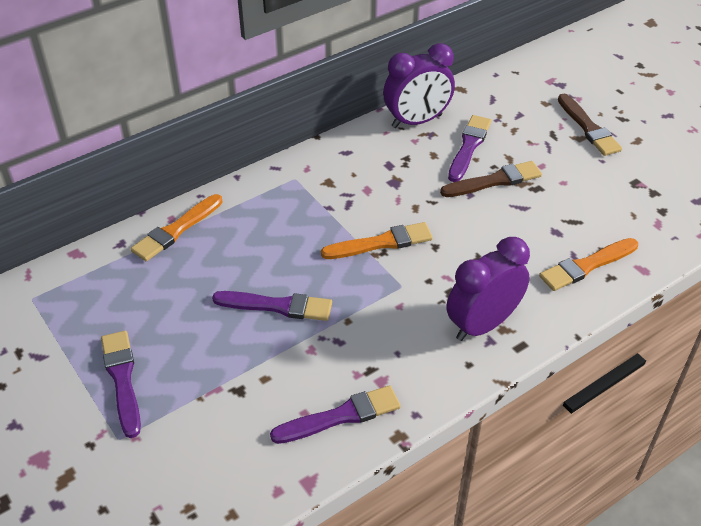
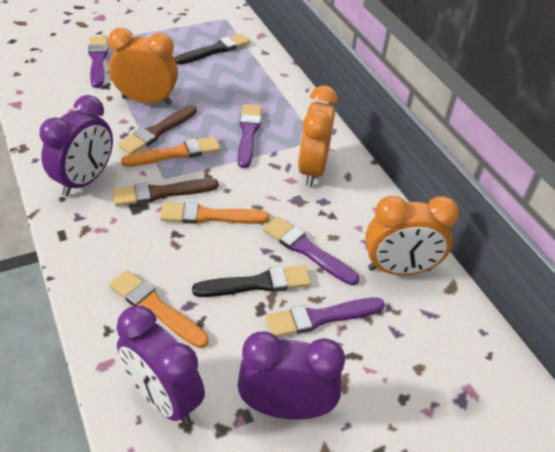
black brush: 0 -> 2
orange clock: 0 -> 3
purple clock: 2 -> 3

